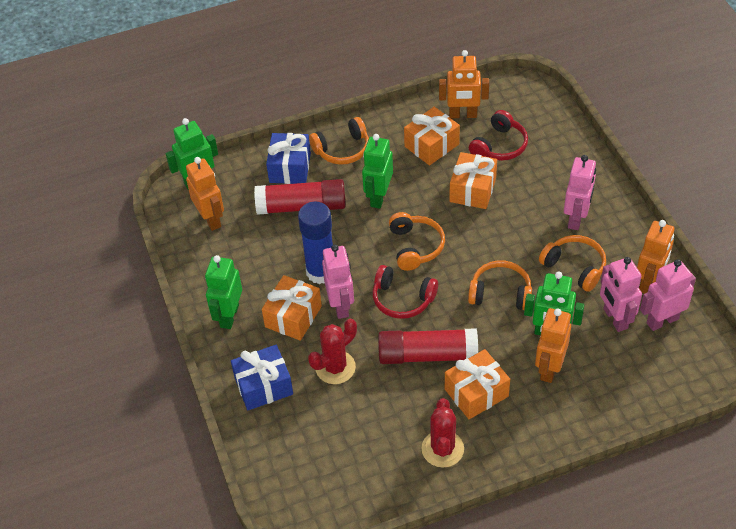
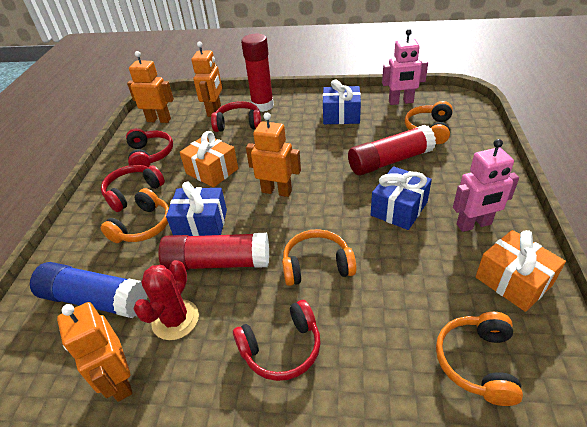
blue gift: 2 -> 3
green robot: 4 -> 0
orange gift: 4 -> 2
pink robot: 4 -> 2
red cactus: 2 -> 1
red glue stick: 2 -> 3
red headphones: 2 -> 4

